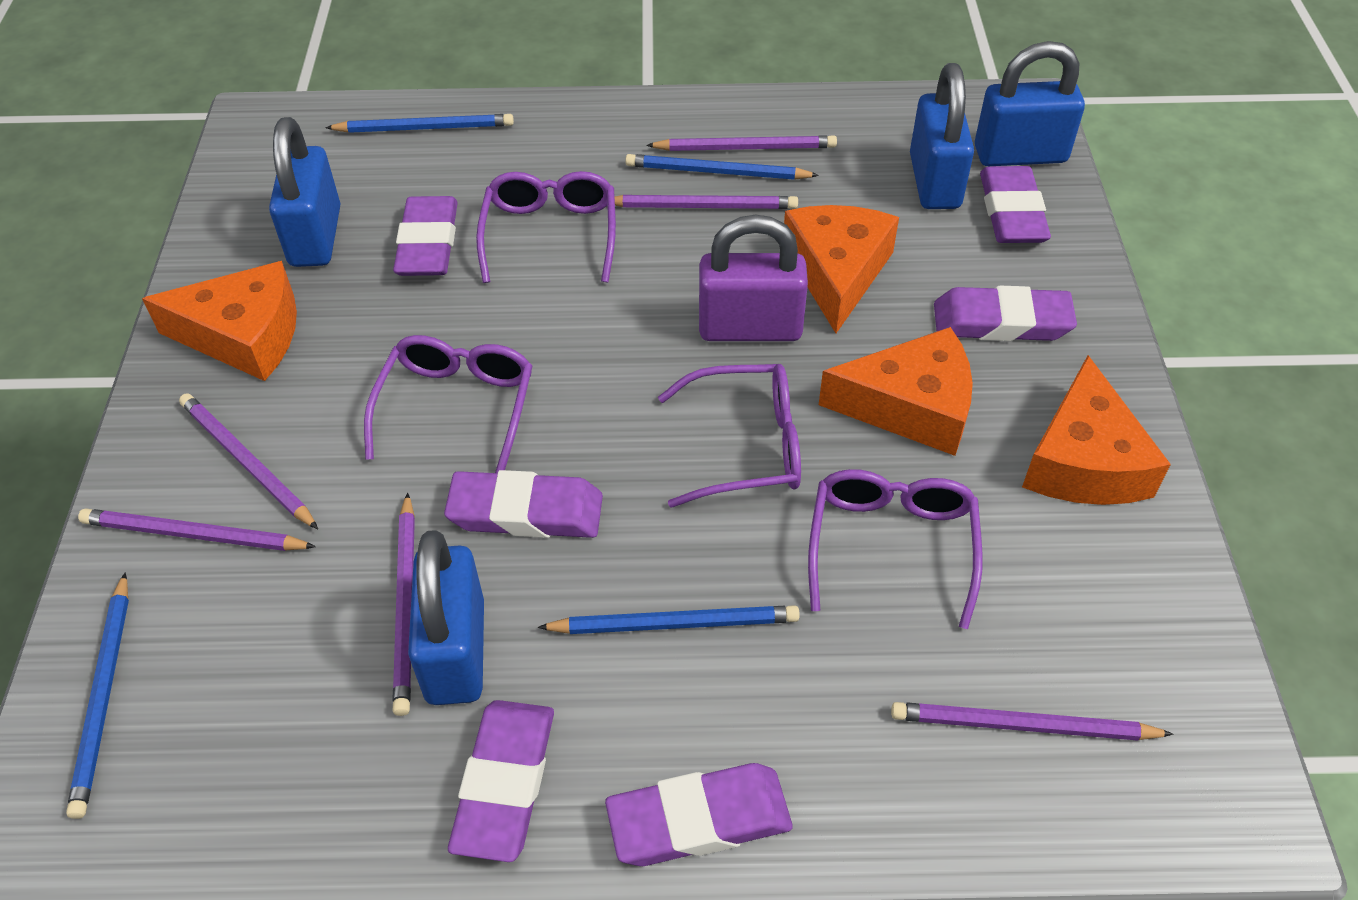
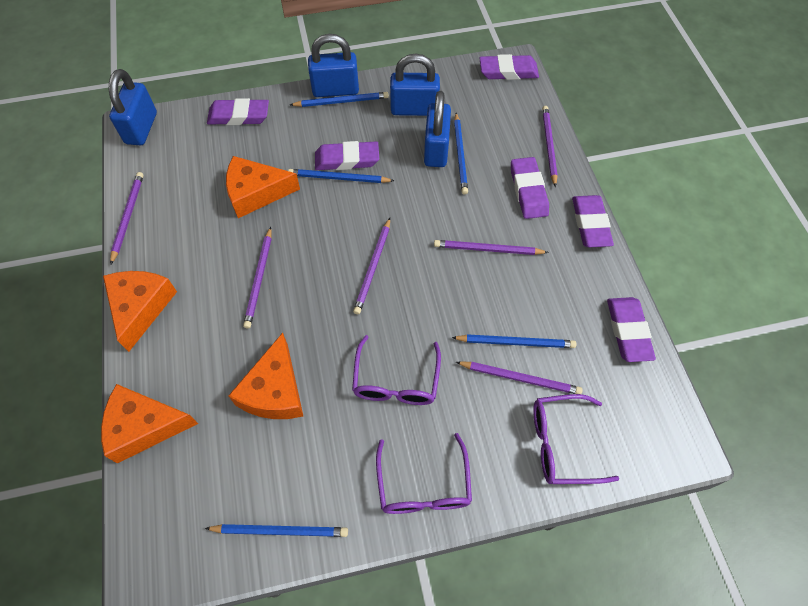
blue pencil: 4 -> 5
purple glasses: 4 -> 3
purple padlock: 1 -> 0

